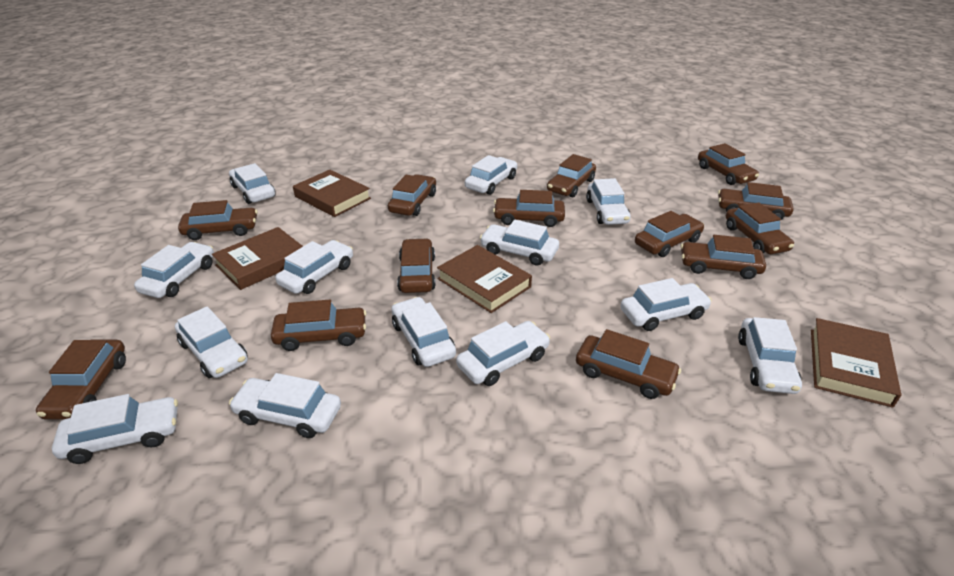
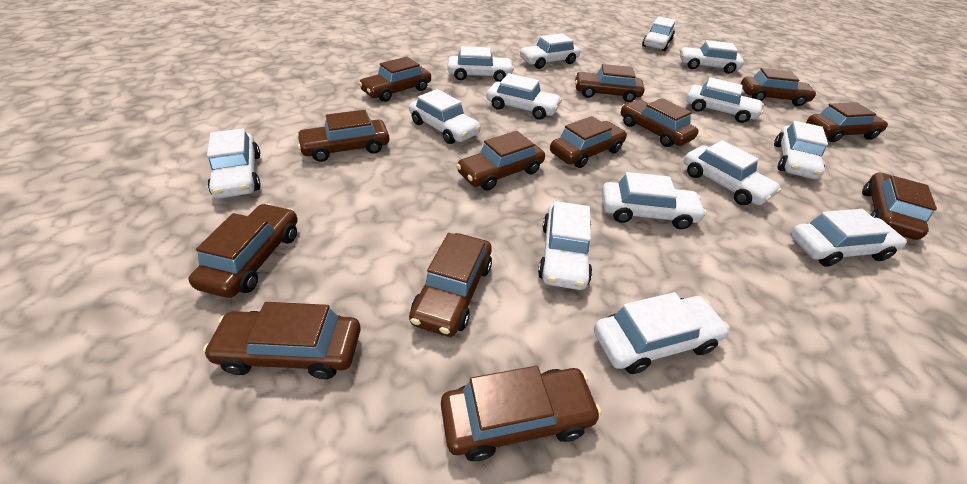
brown book: 4 -> 0
white car: 13 -> 14

